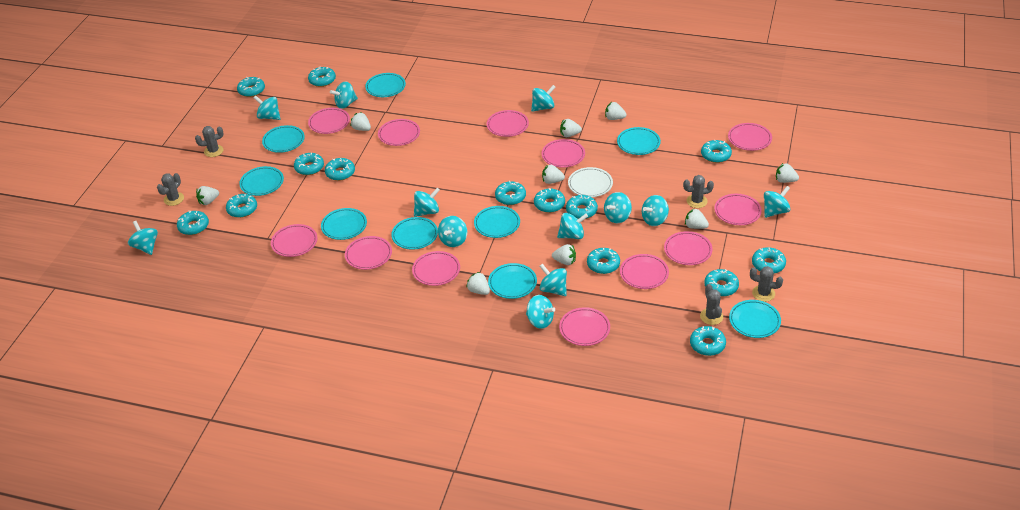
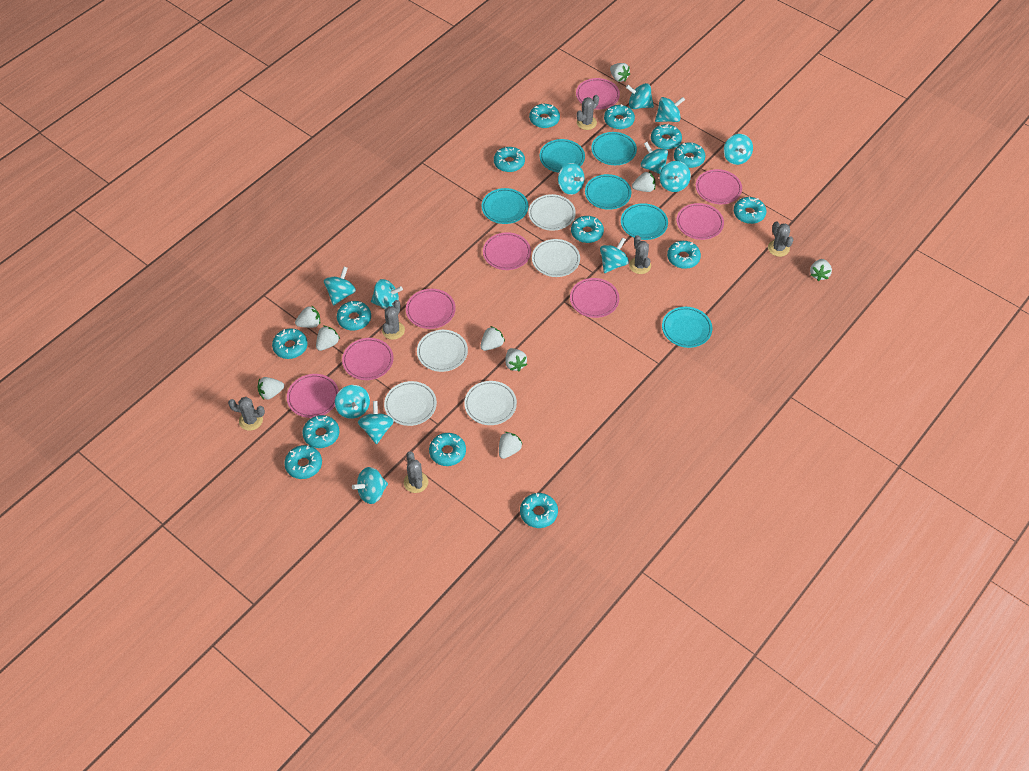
grey cactus: 5 -> 6
pink plate: 12 -> 8
turquoise plate: 9 -> 6
white plate: 1 -> 5

